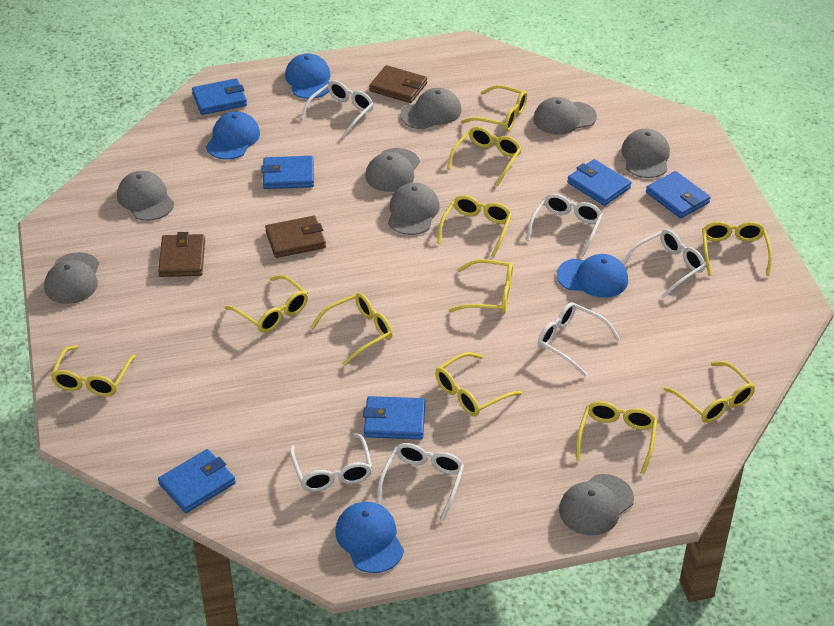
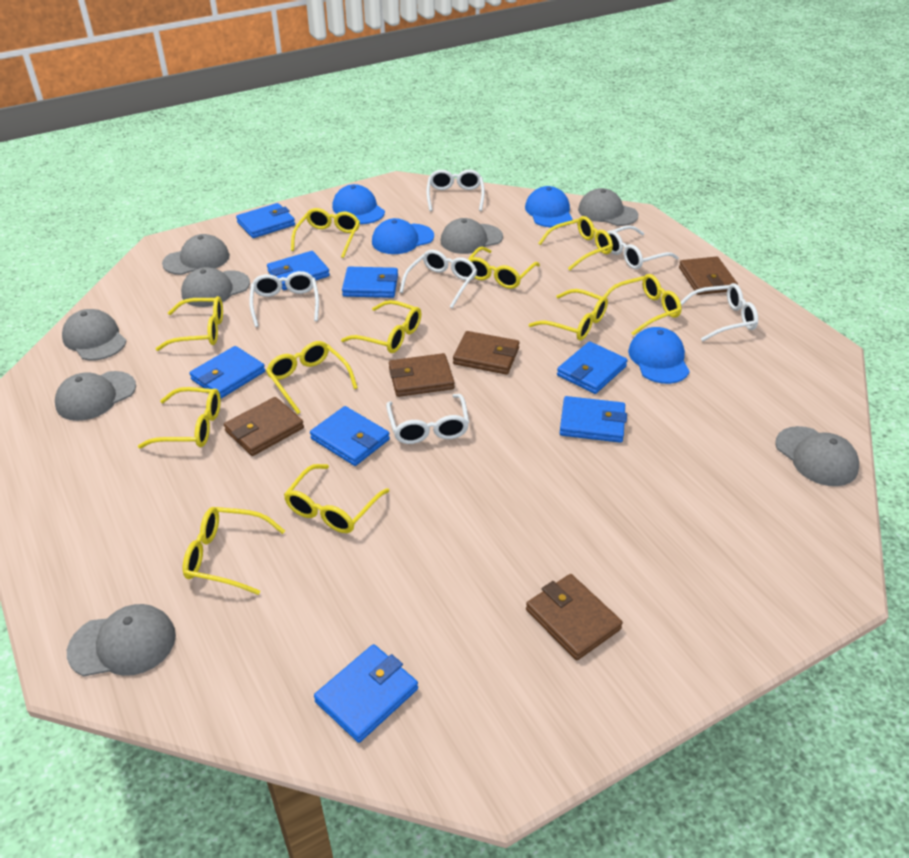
blue wallet: 6 -> 8
brown wallet: 3 -> 5

